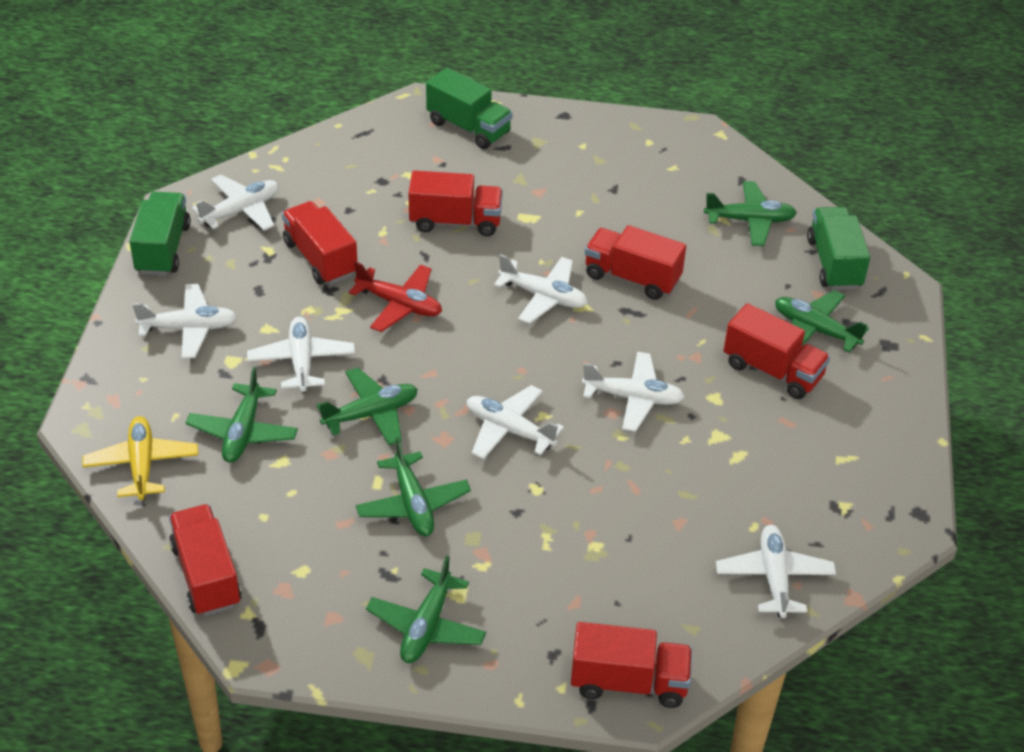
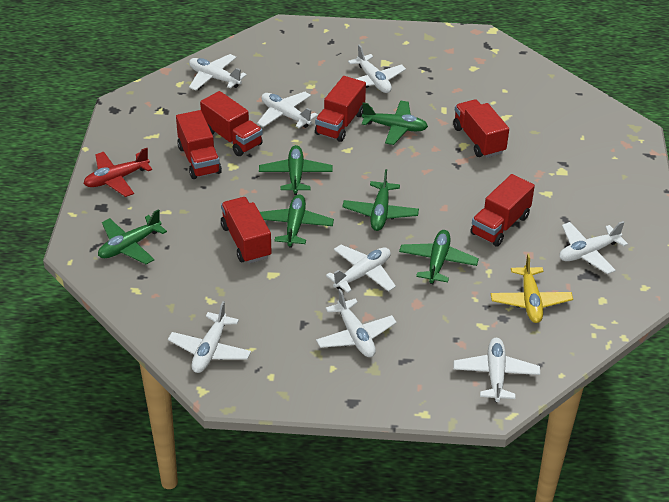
green truck: 3 -> 0
white plane: 7 -> 8

